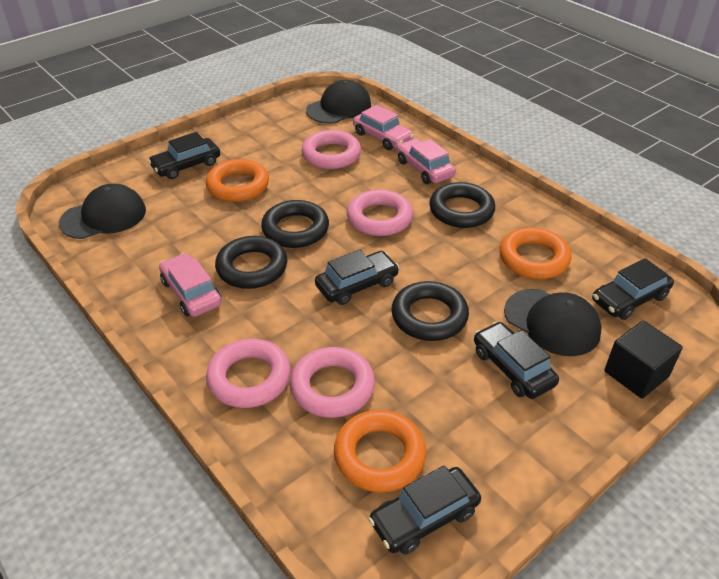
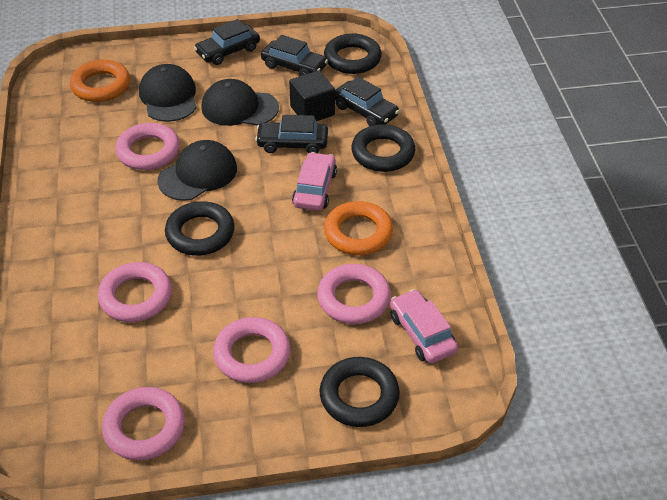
black car: 5 -> 4
orange ring: 3 -> 2
pink car: 3 -> 2
pink ring: 4 -> 5

